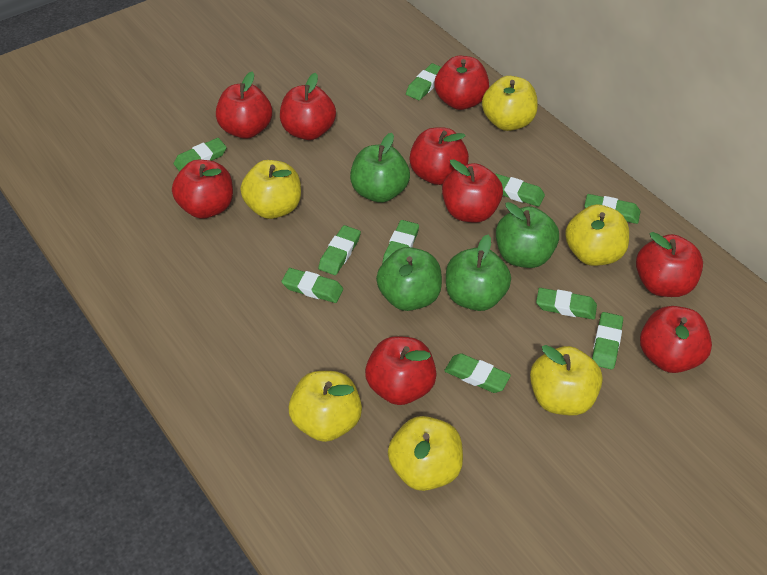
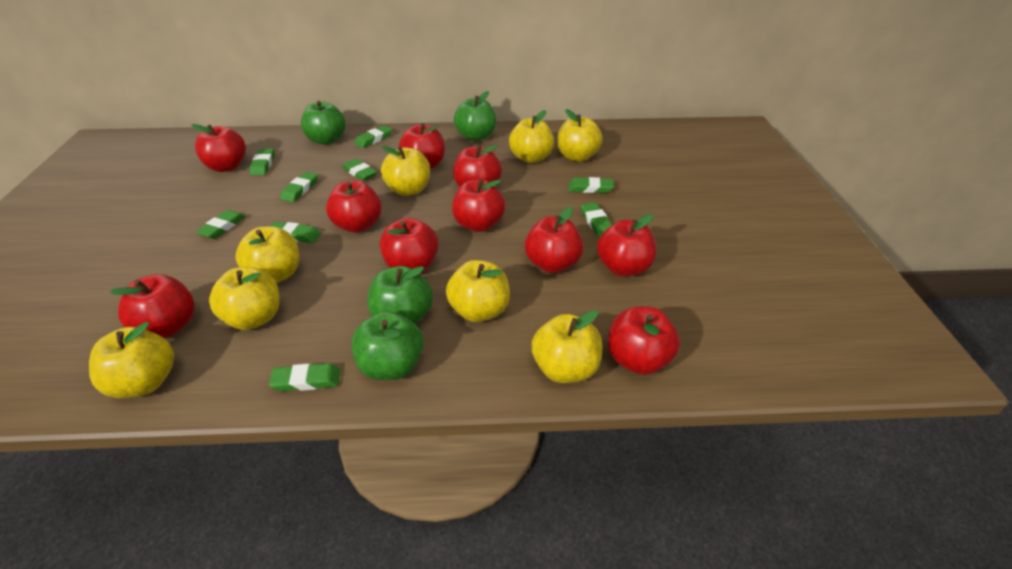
green eraser: 10 -> 9
red apple: 9 -> 10
yellow apple: 6 -> 8

